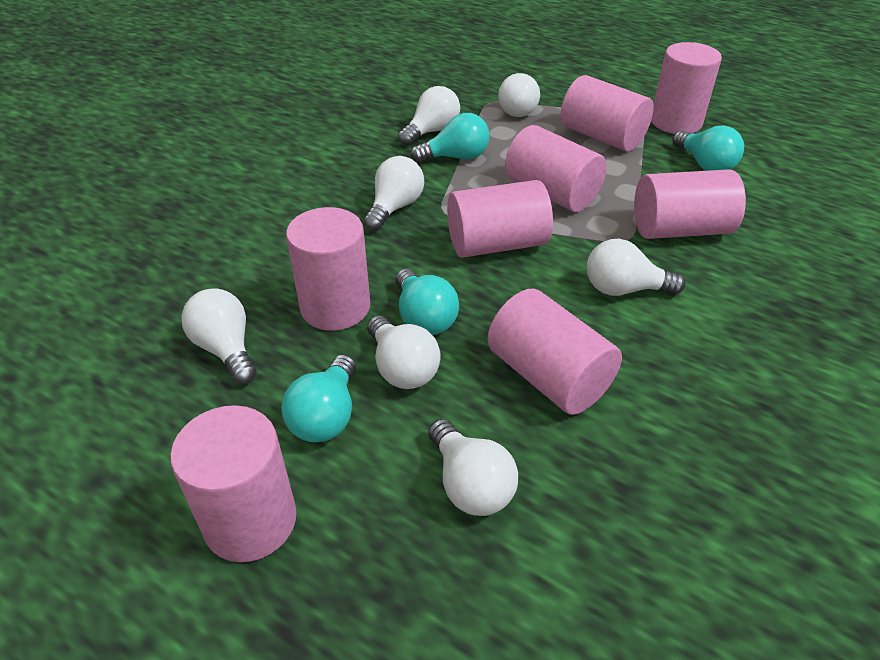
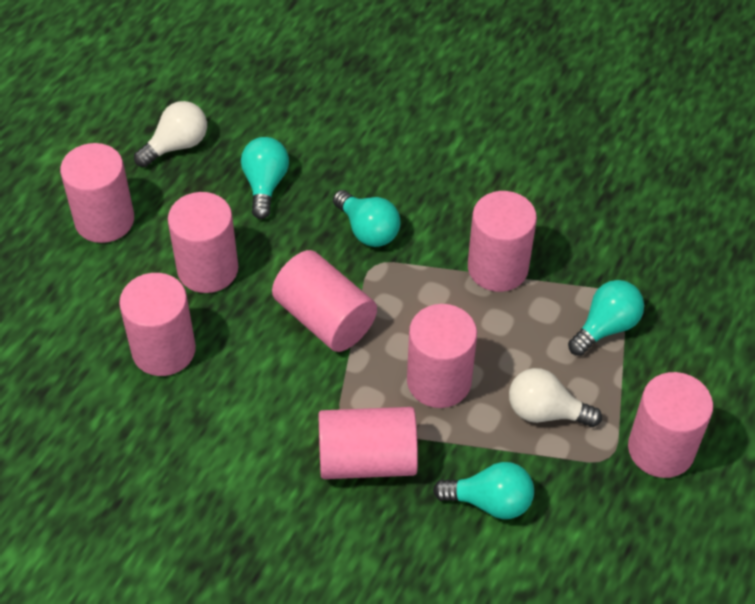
white light bulb: 7 -> 2

